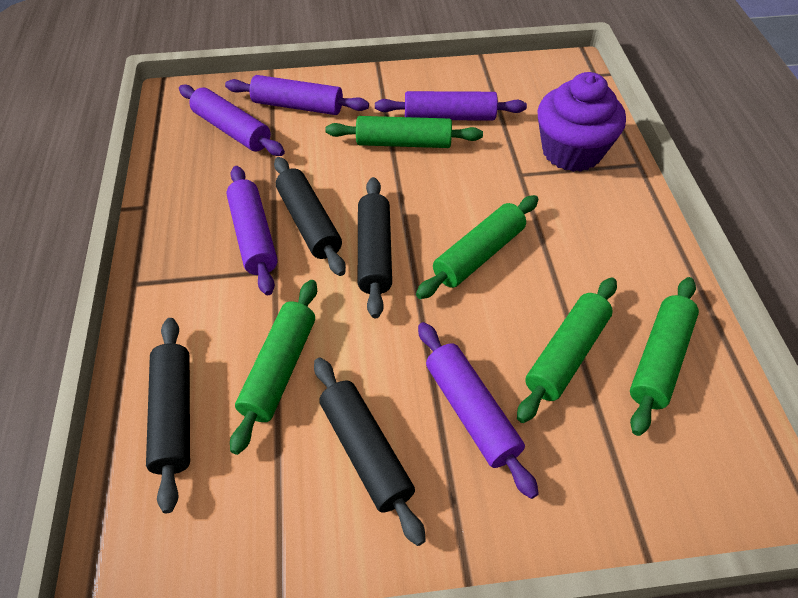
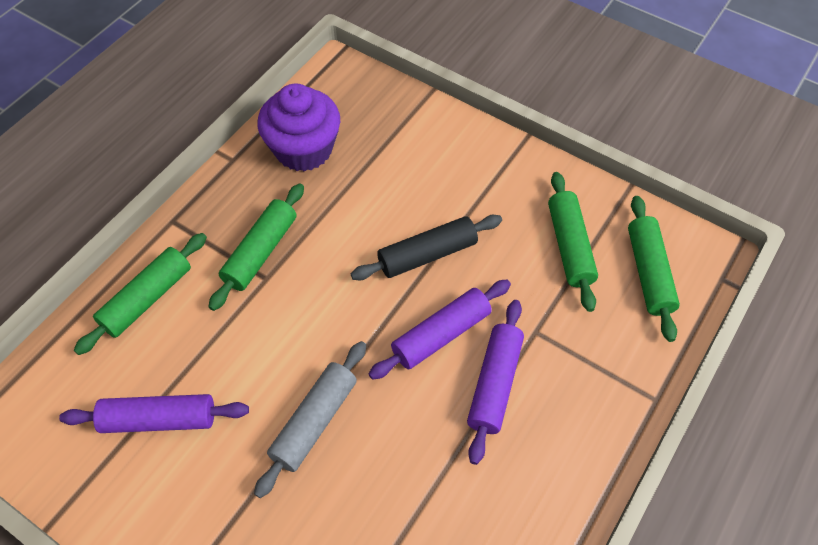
black rolling pin: 4 -> 1
green rolling pin: 5 -> 4
grey rolling pin: 0 -> 1
purple rolling pin: 5 -> 3

